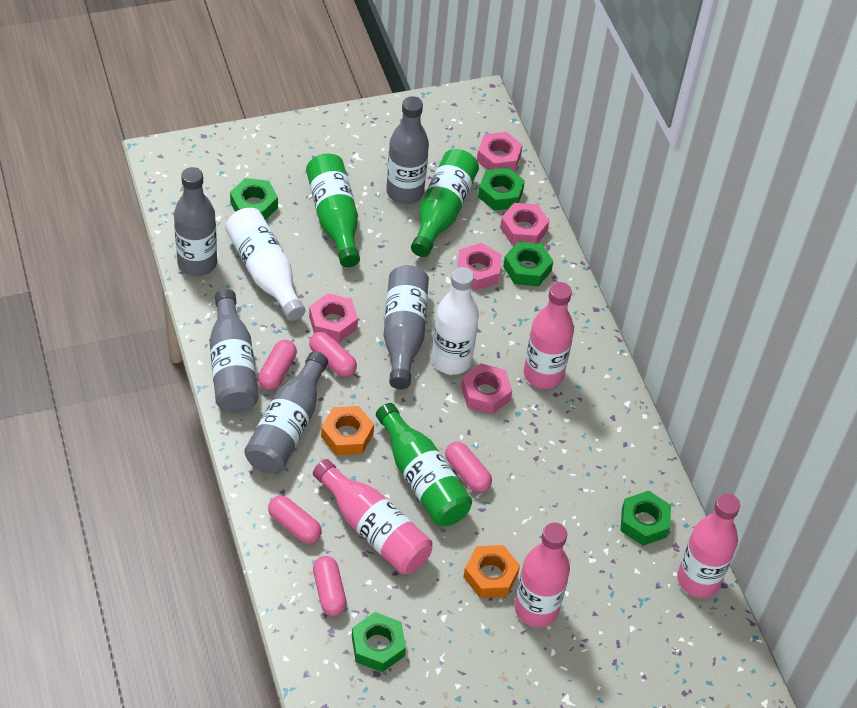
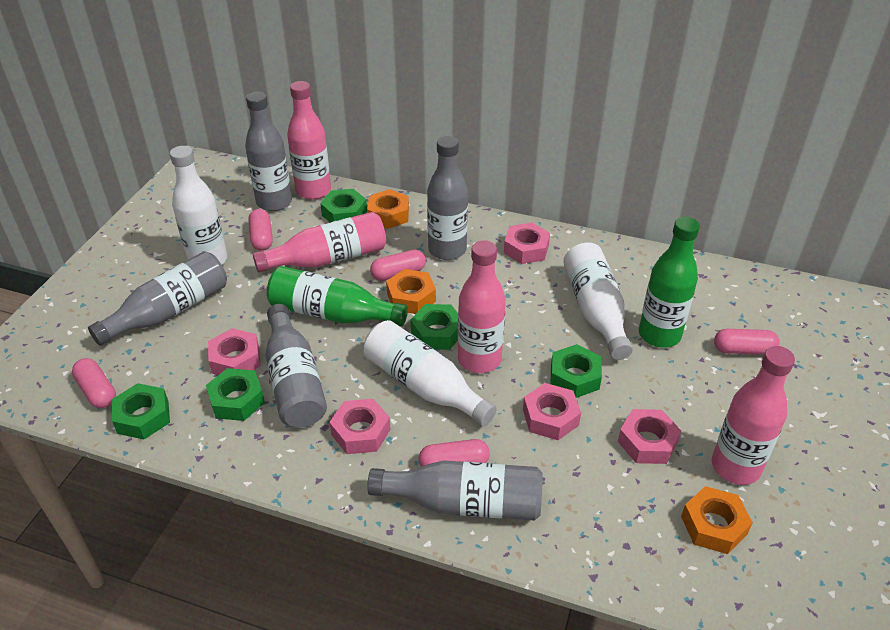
green bottle: 3 -> 2
orange nut: 2 -> 3
white bottle: 2 -> 3

